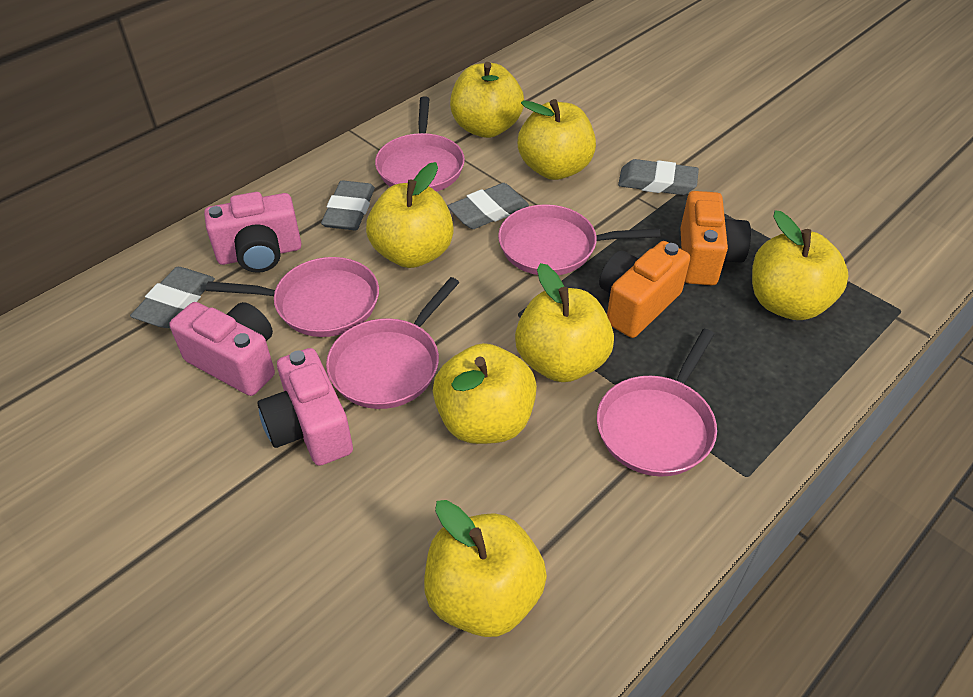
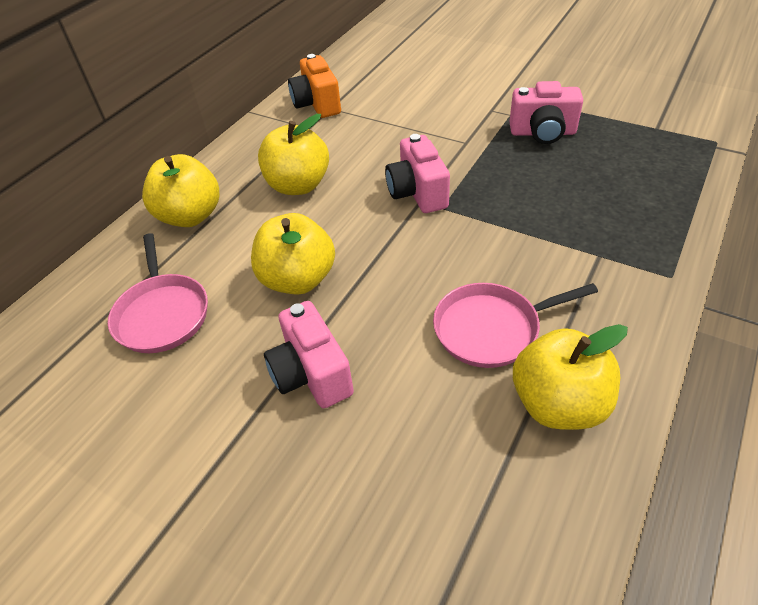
grey eraser: 4 -> 0
orange camera: 2 -> 1
pink pan: 5 -> 2
yellow apple: 7 -> 4

